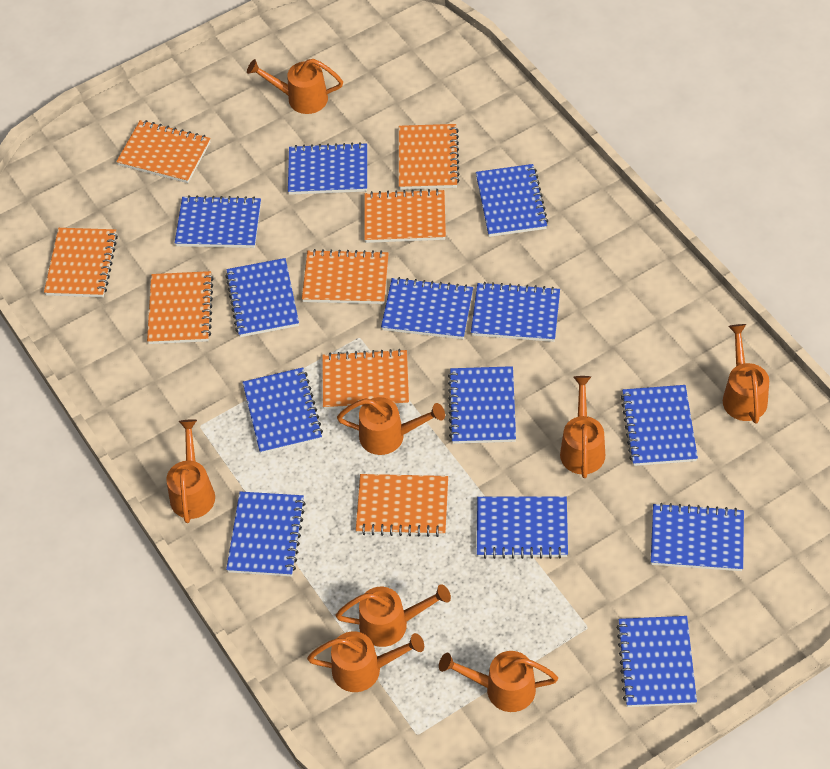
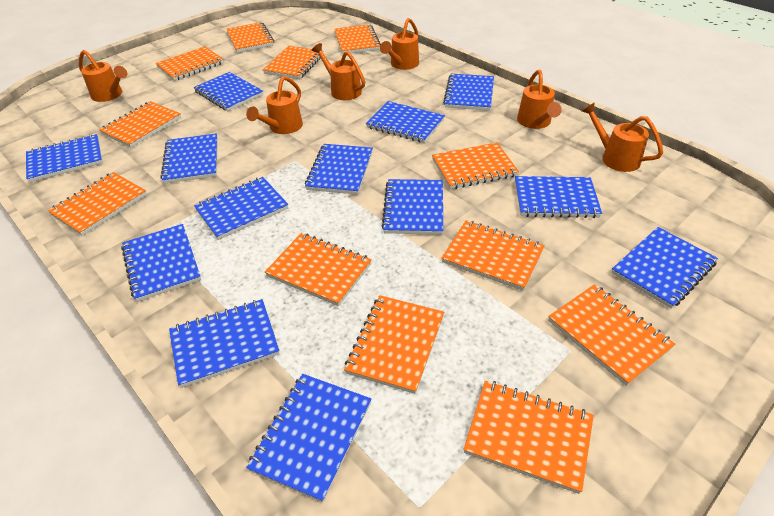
orange notebook: 8 -> 12
orange watering can: 8 -> 6

